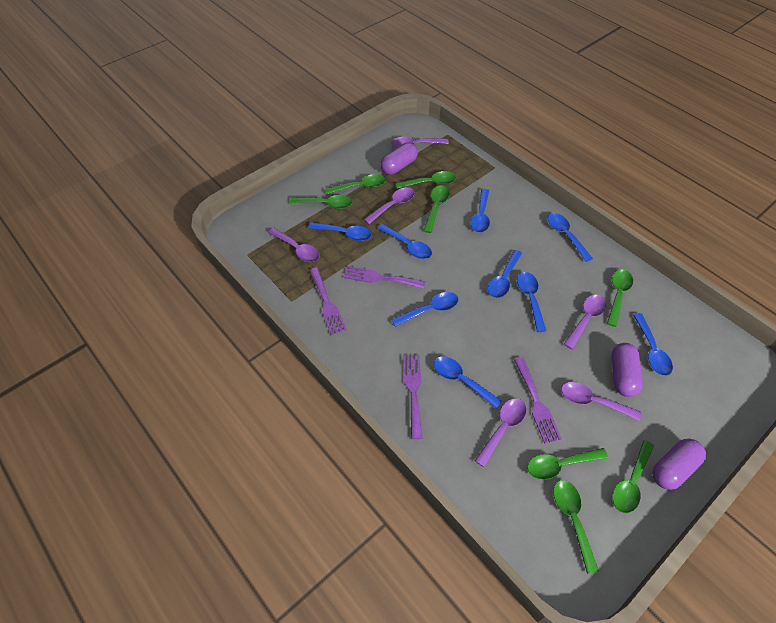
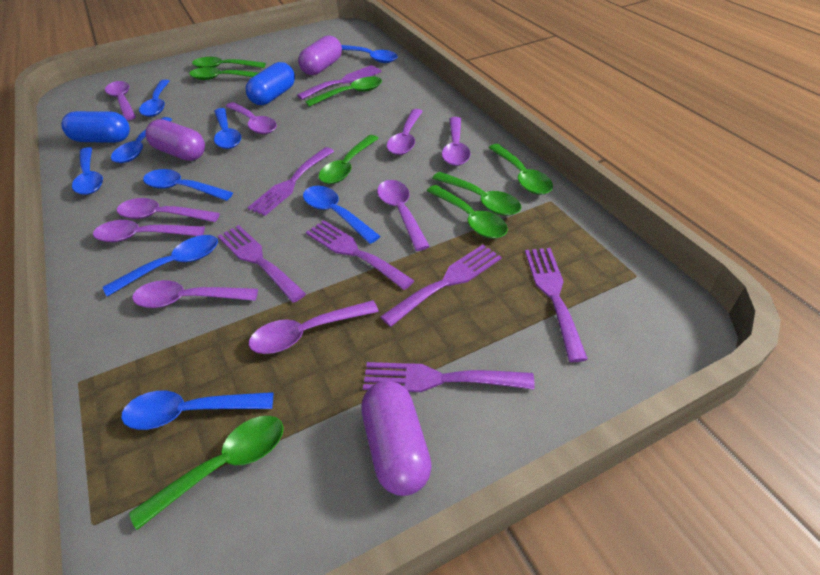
blue capsule: 0 -> 2
purple fork: 4 -> 7
purple spoon: 6 -> 9

